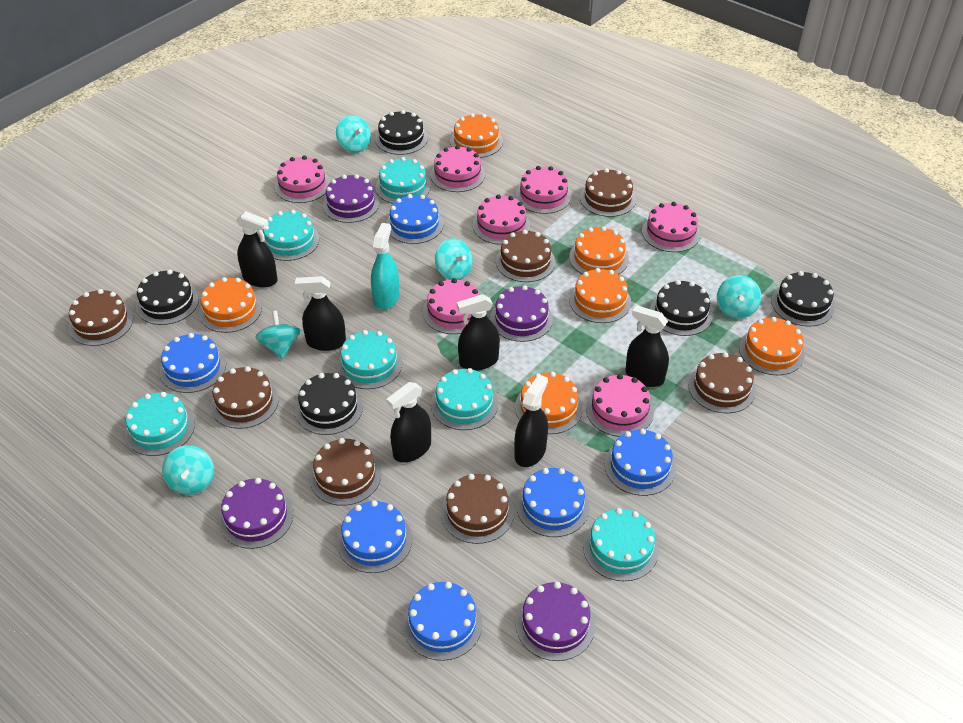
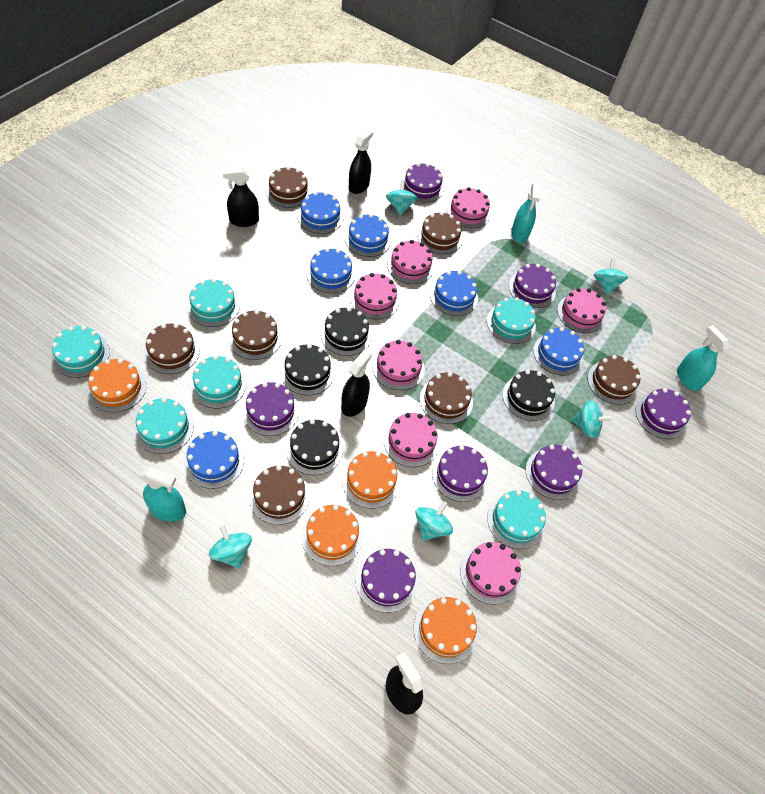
black cake: 5 -> 4
black spray bottle: 6 -> 4
orange cake: 6 -> 4
purple cake: 4 -> 7
turquoise spray bottle: 1 -> 3

